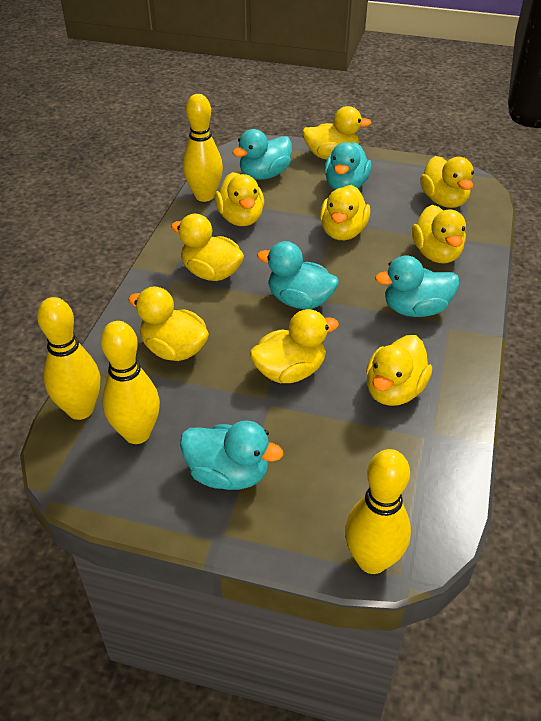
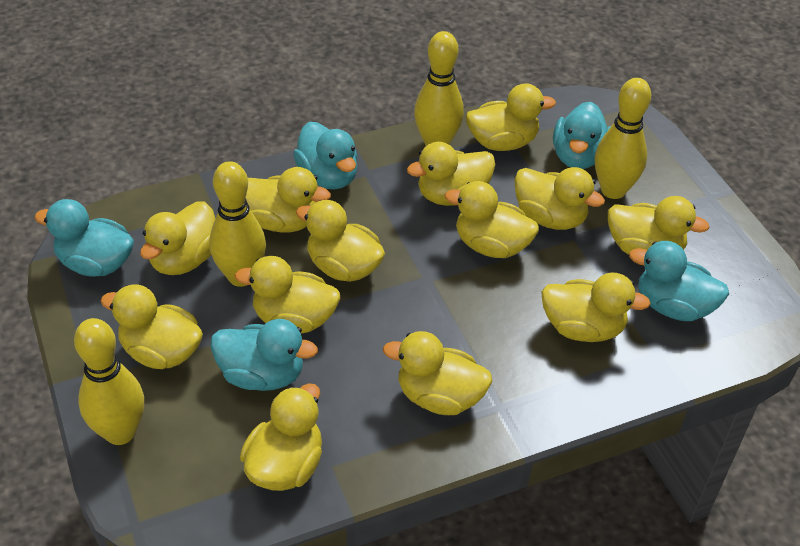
yellow duck: 9 -> 13

